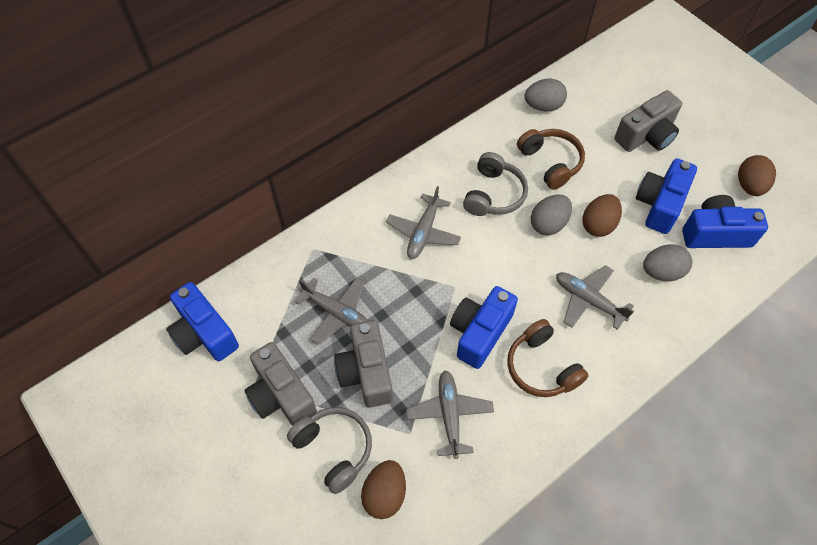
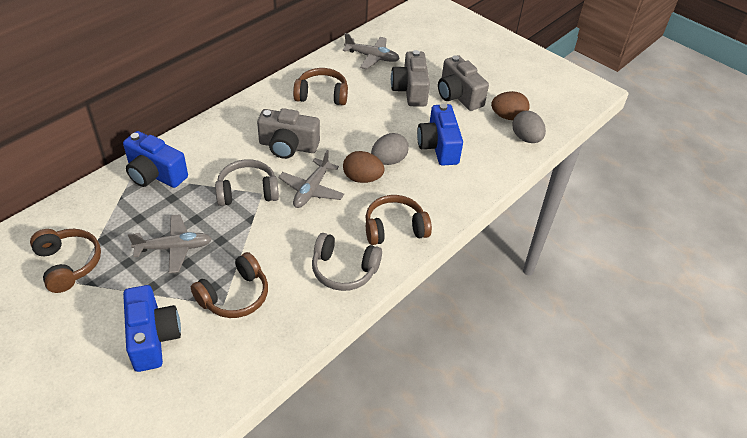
blue camera: 4 -> 3
brown egg: 3 -> 2
brown headphones: 2 -> 4
grey egg: 3 -> 2
grey plane: 4 -> 3

